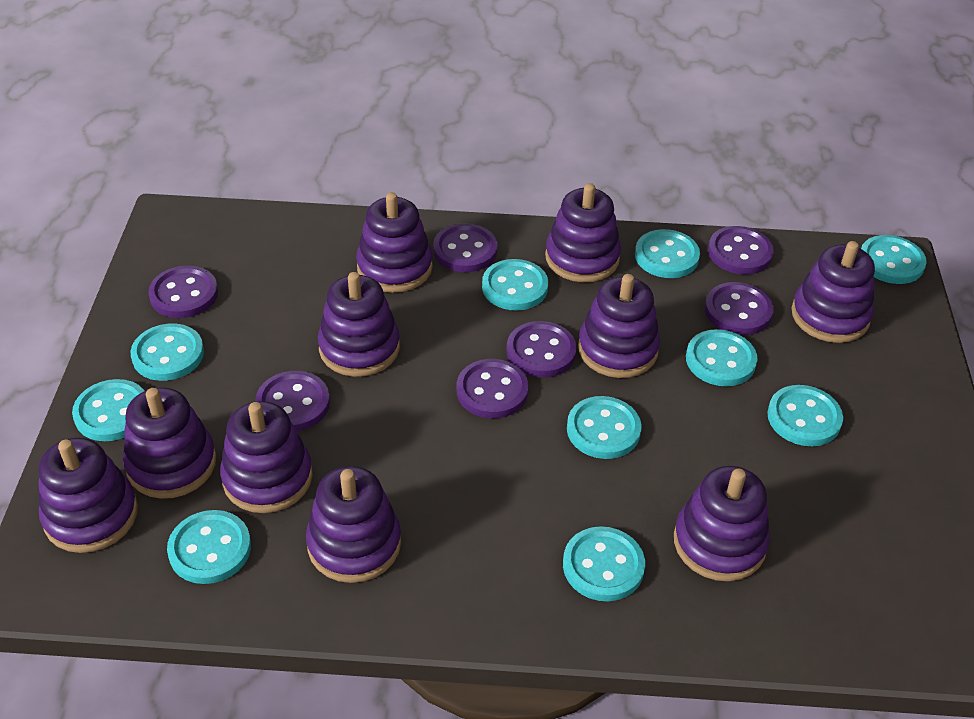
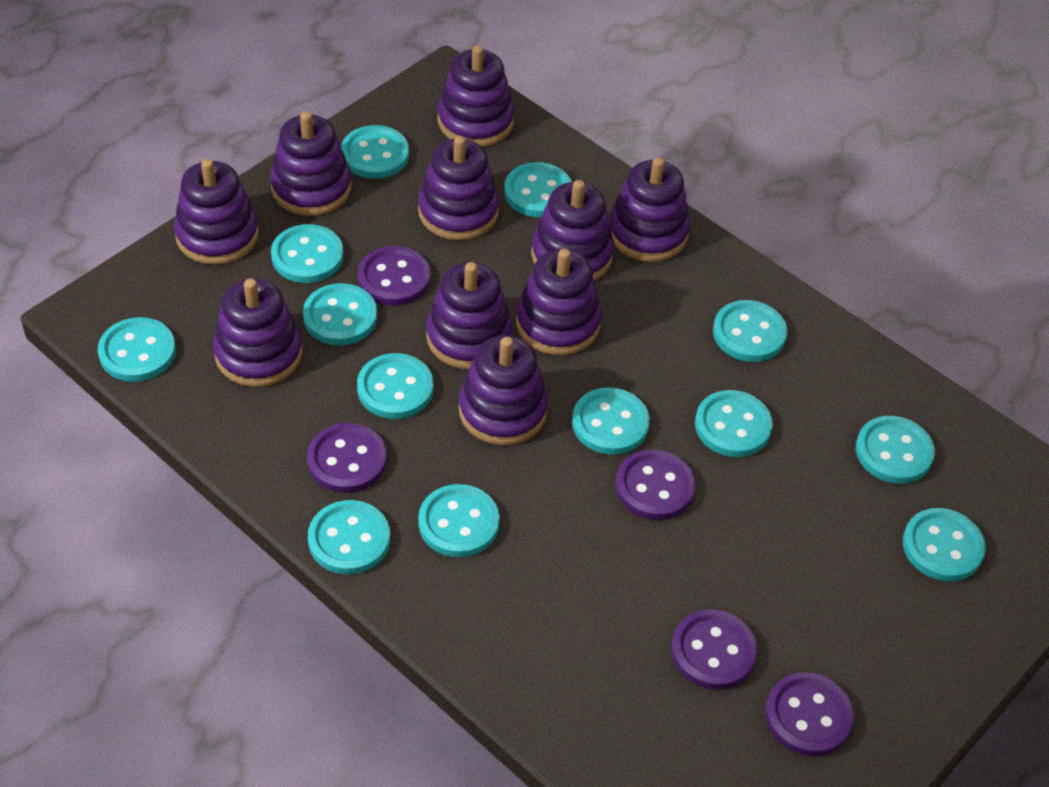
purple button: 7 -> 5
turquoise button: 10 -> 13

